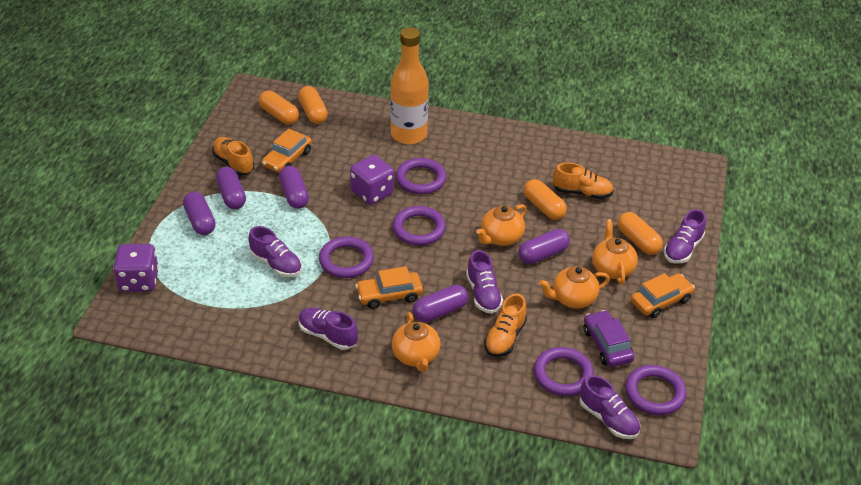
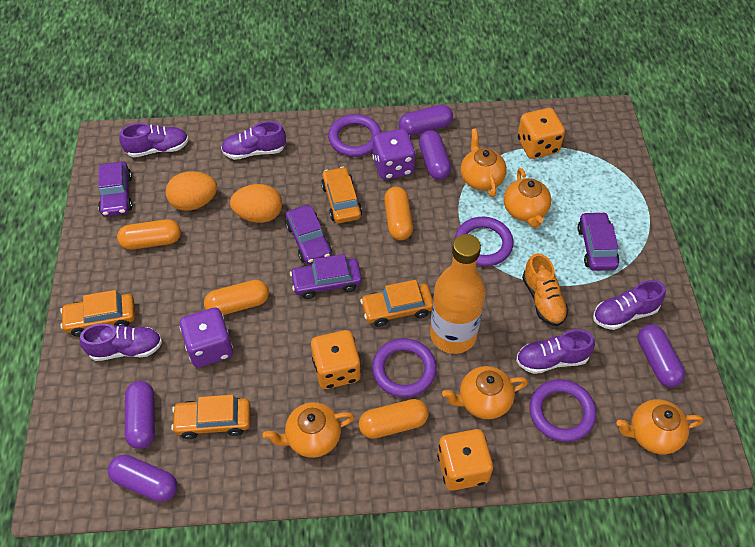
orange car: 3 -> 4
orange dice: 0 -> 3
orange egg: 0 -> 2
orange shoe: 3 -> 1
orange teapot: 4 -> 5
purple car: 1 -> 4
purple ring: 5 -> 4

